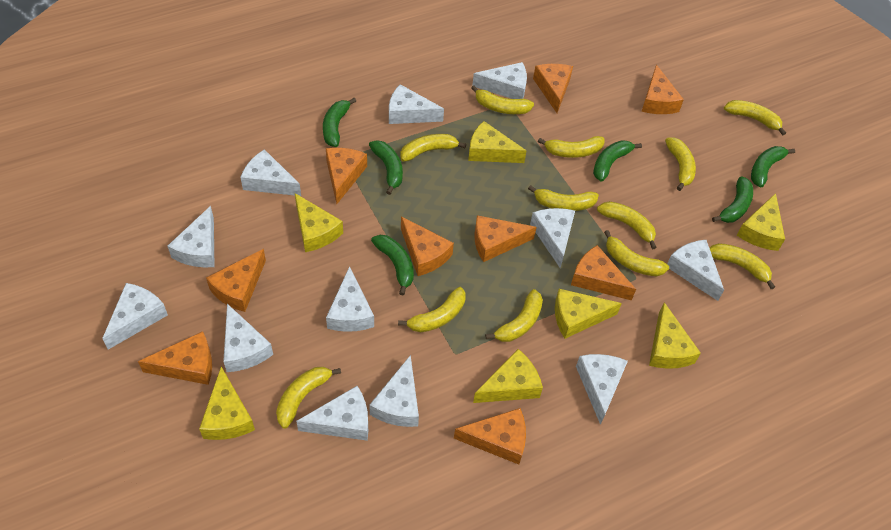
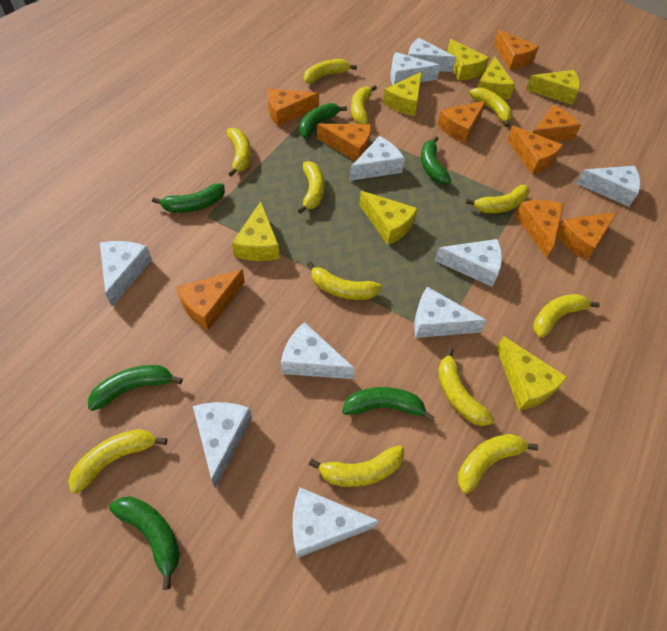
white cheese: 12 -> 10

